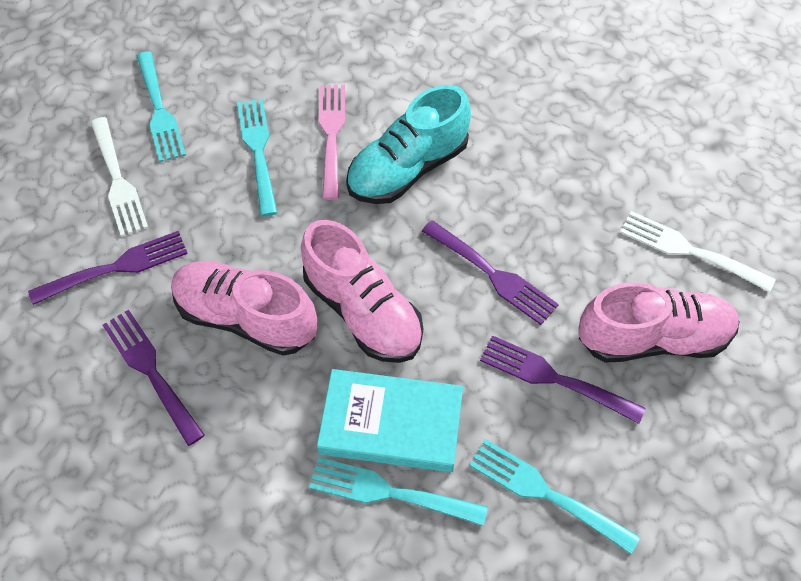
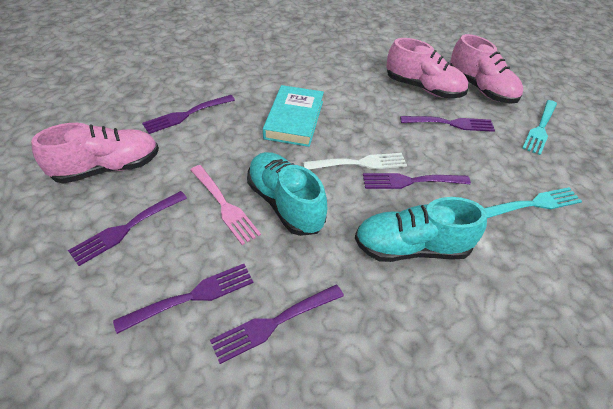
purple fork: 4 -> 6
turquoise fork: 4 -> 2
turquoise shoe: 1 -> 2
white fork: 2 -> 1

